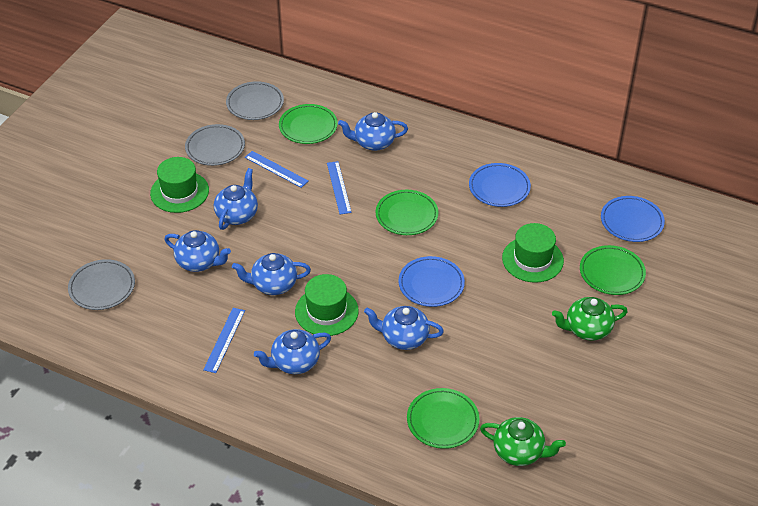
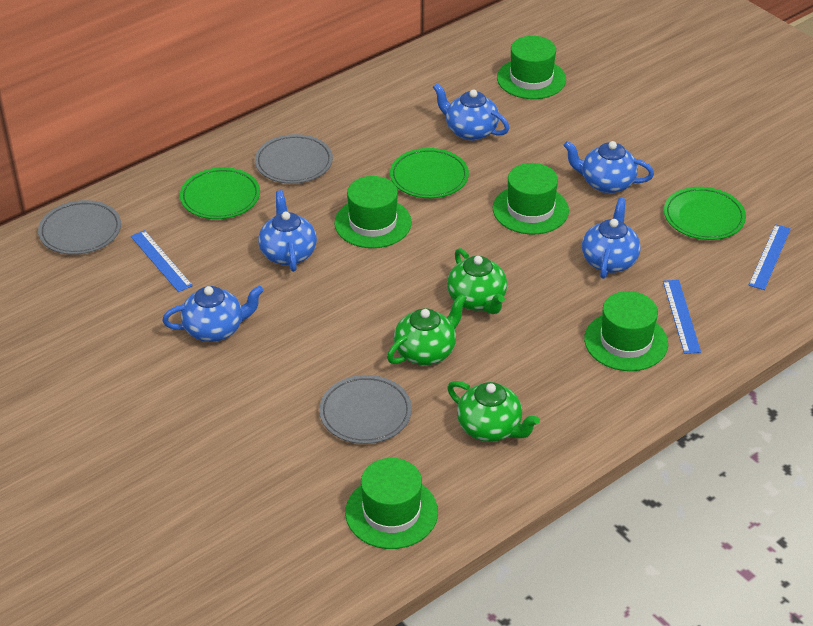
blue plate: 3 -> 0
blue teapot: 6 -> 5
green hat: 3 -> 5
green plate: 4 -> 3
green teapot: 2 -> 3

